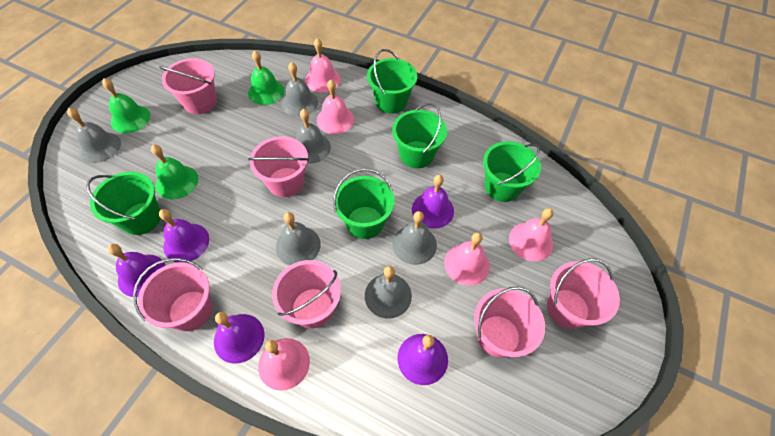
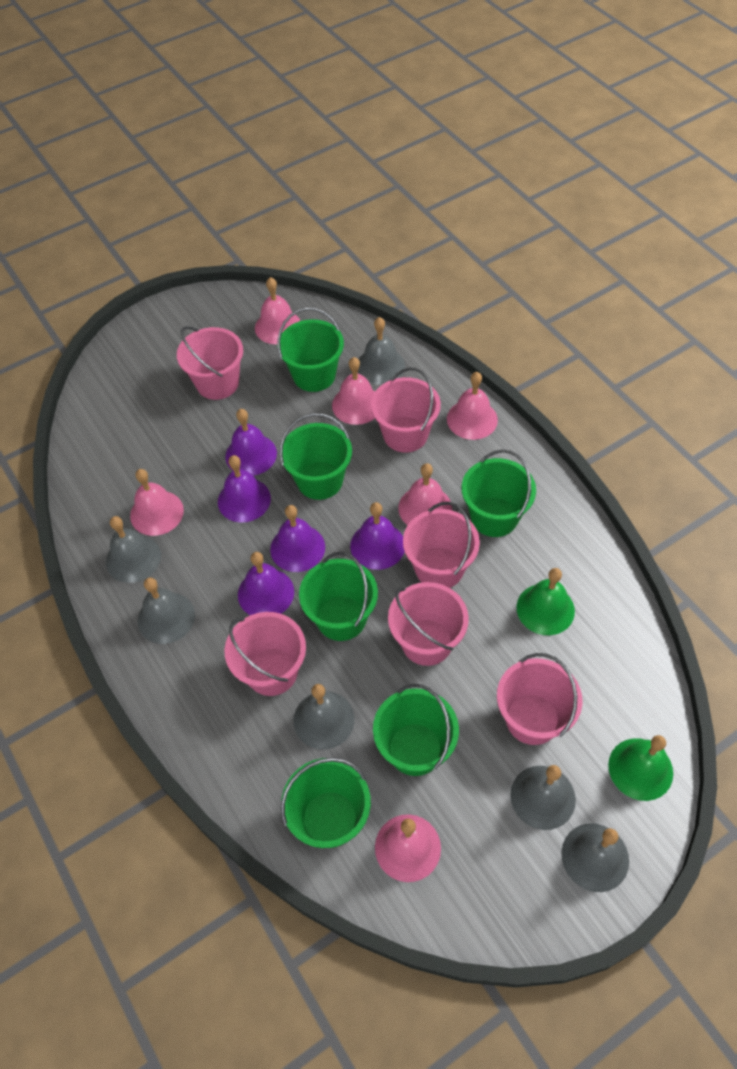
green bell: 3 -> 2
green bucket: 5 -> 6
pink bell: 5 -> 6

